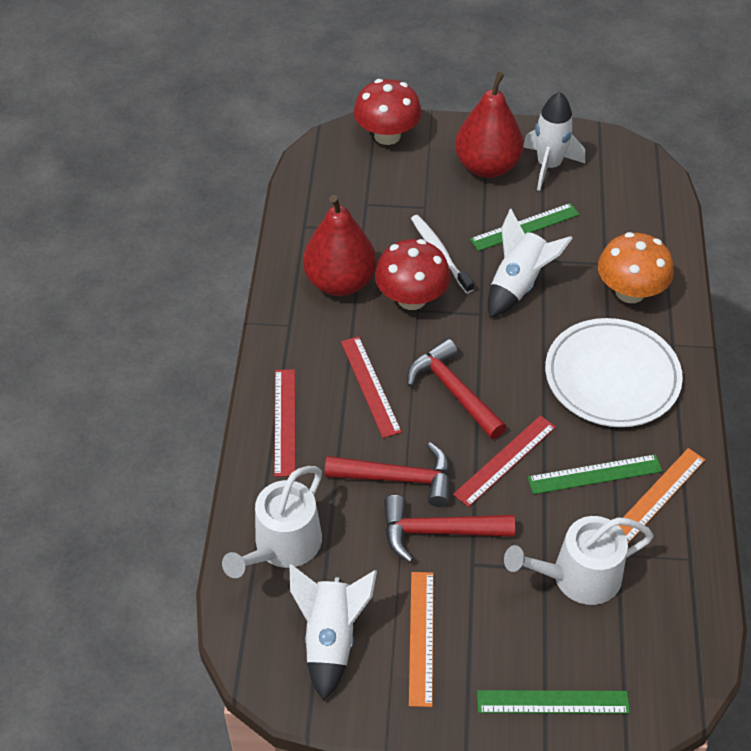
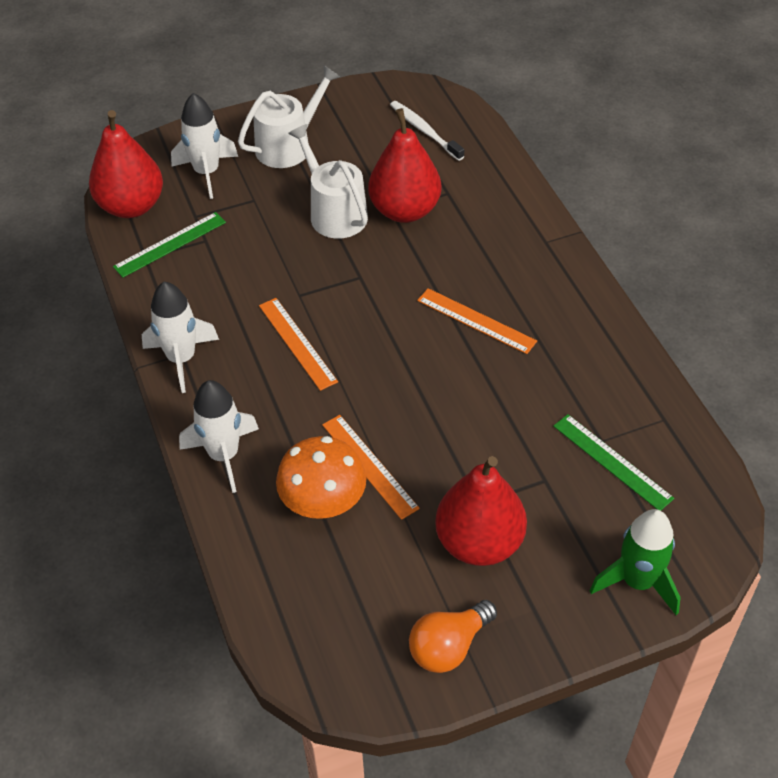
green rocket: 0 -> 1
green ruler: 3 -> 2
orange light bulb: 0 -> 1
orange ruler: 2 -> 3
red hammer: 3 -> 0
red mushroom: 2 -> 0
red pear: 2 -> 3
red ruler: 3 -> 0
white plate: 1 -> 0

